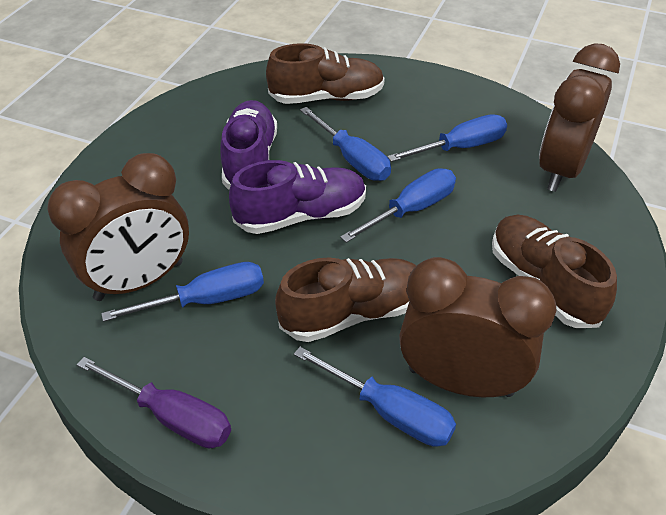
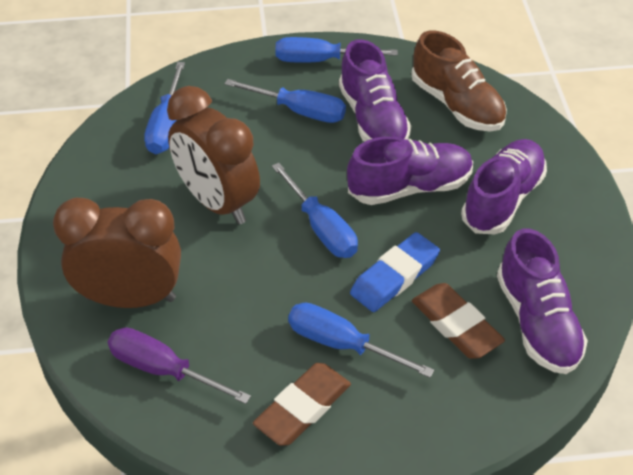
blue eraser: 0 -> 1
brown clock: 3 -> 2
brown eraser: 0 -> 2
brown shoe: 3 -> 1
purple shoe: 2 -> 4

